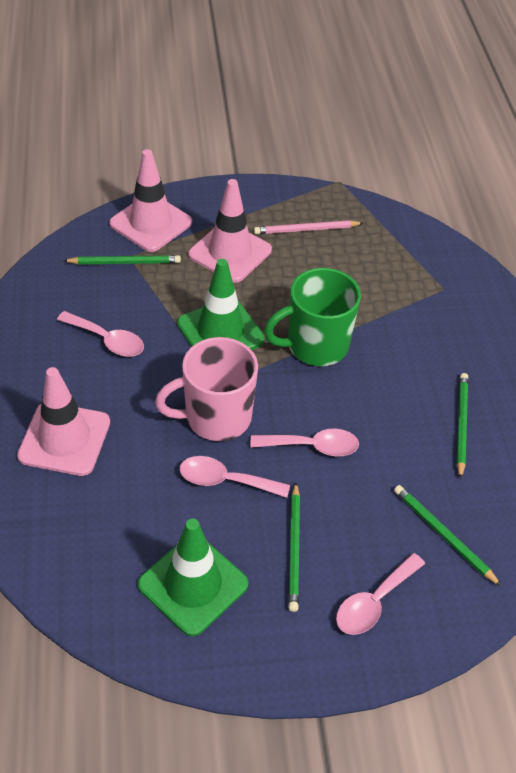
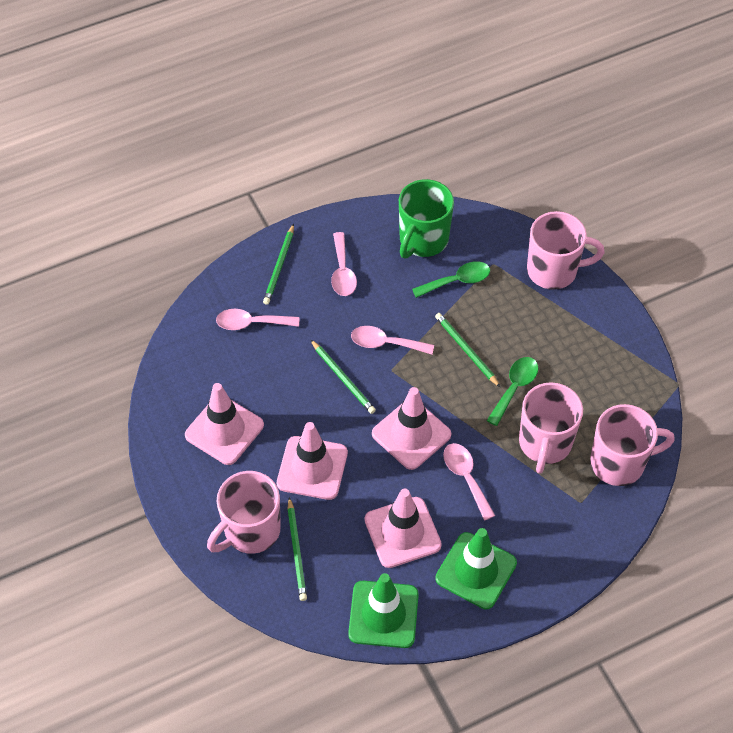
green spoon: 0 -> 2
pink mug: 1 -> 4
pink pencil: 1 -> 0
pink traffic cone: 3 -> 4

